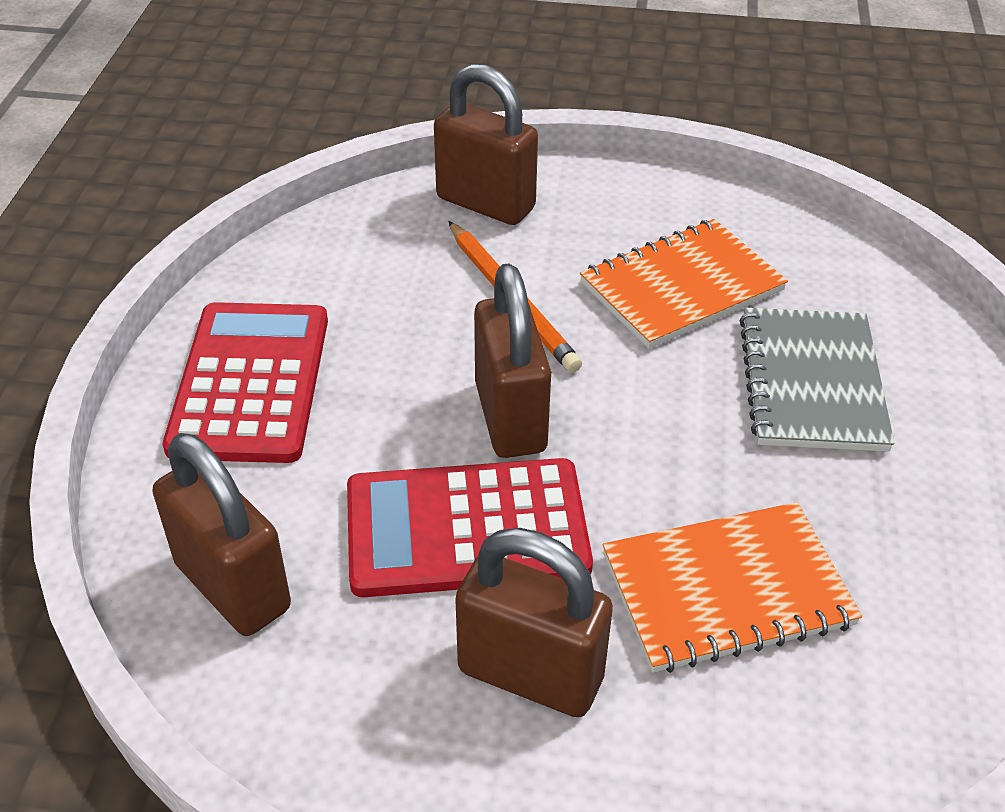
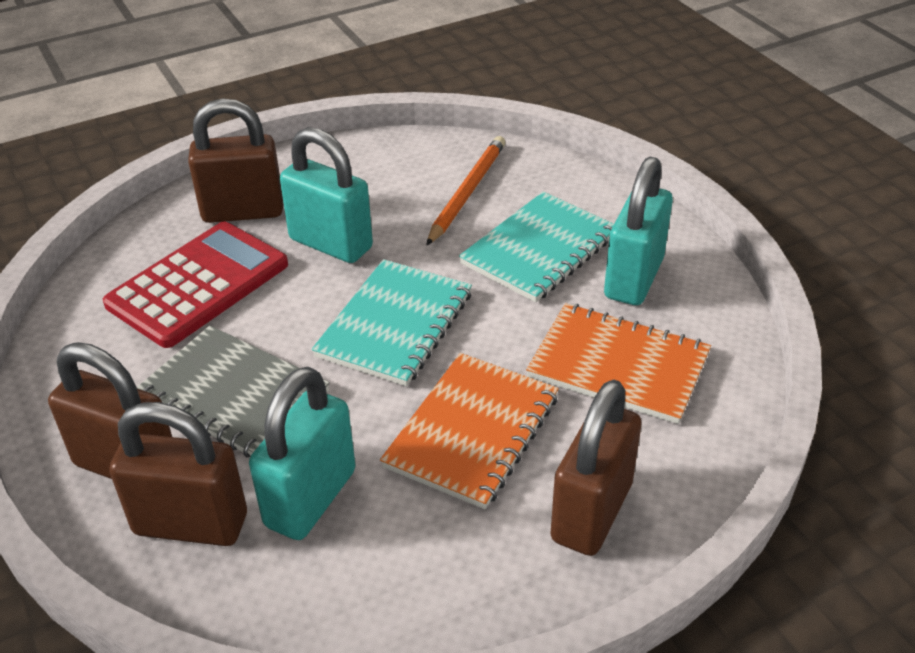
red calculator: 2 -> 1
turquoise notebook: 0 -> 2
turquoise padlock: 0 -> 3

